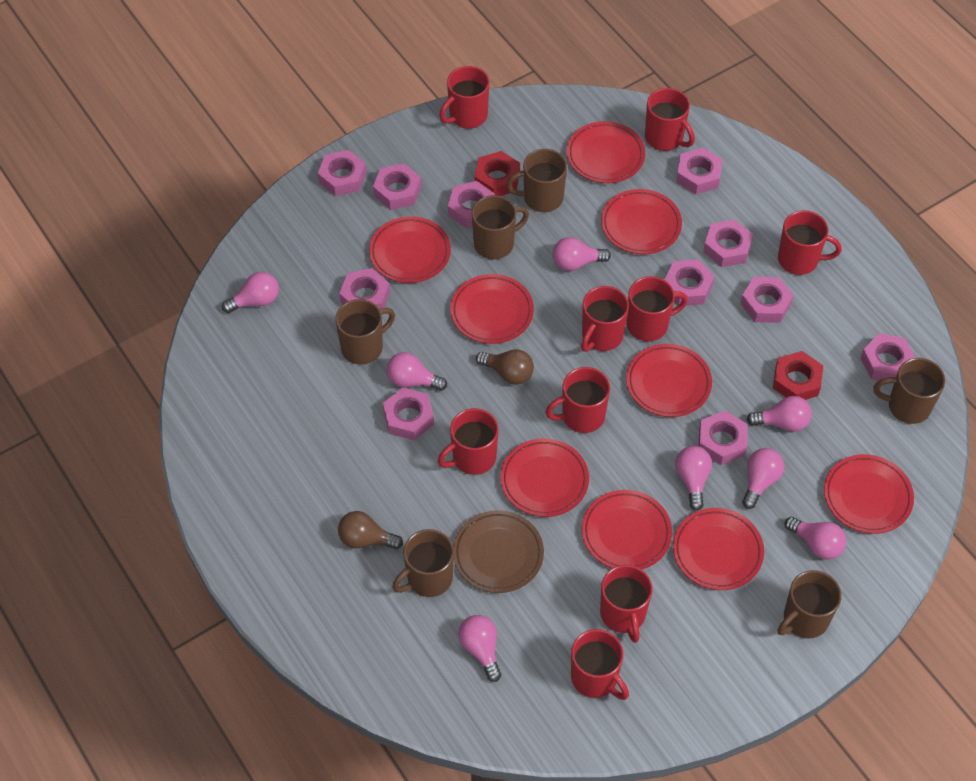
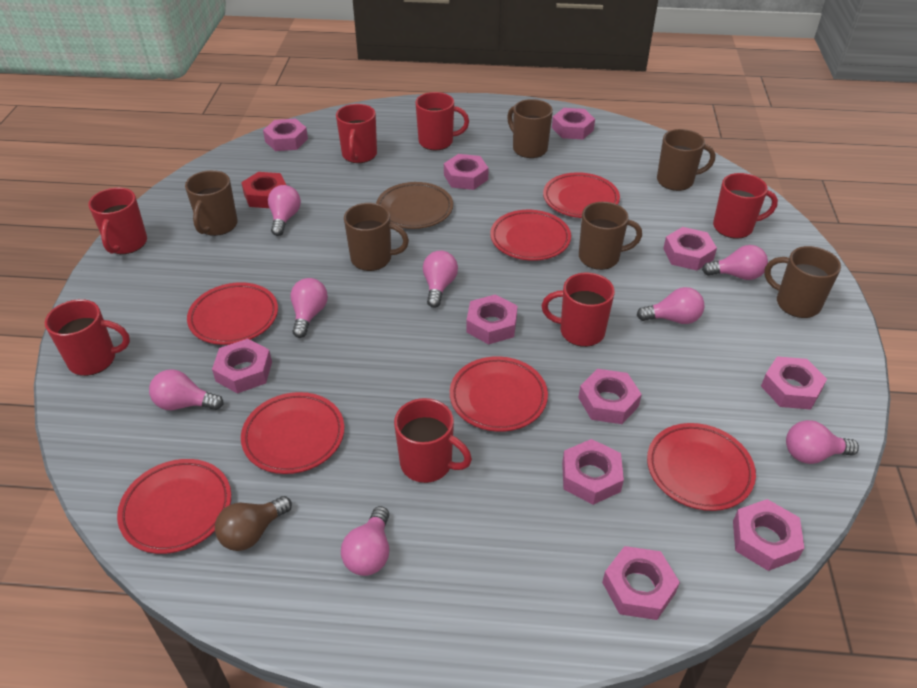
brown light bulb: 2 -> 1
red mug: 9 -> 7
red nut: 2 -> 1
red plate: 9 -> 7

